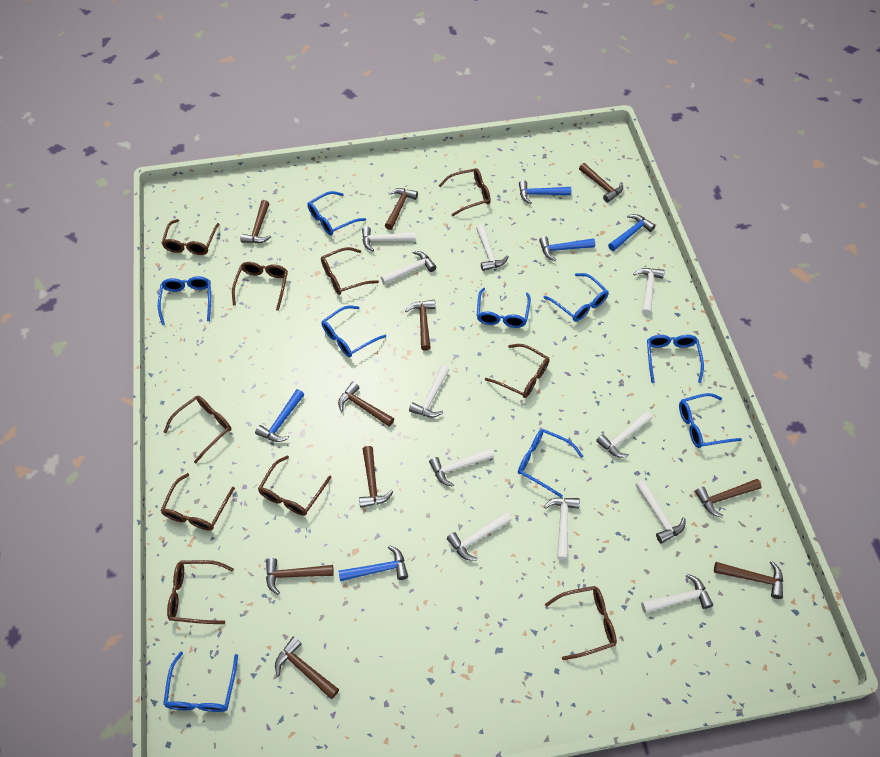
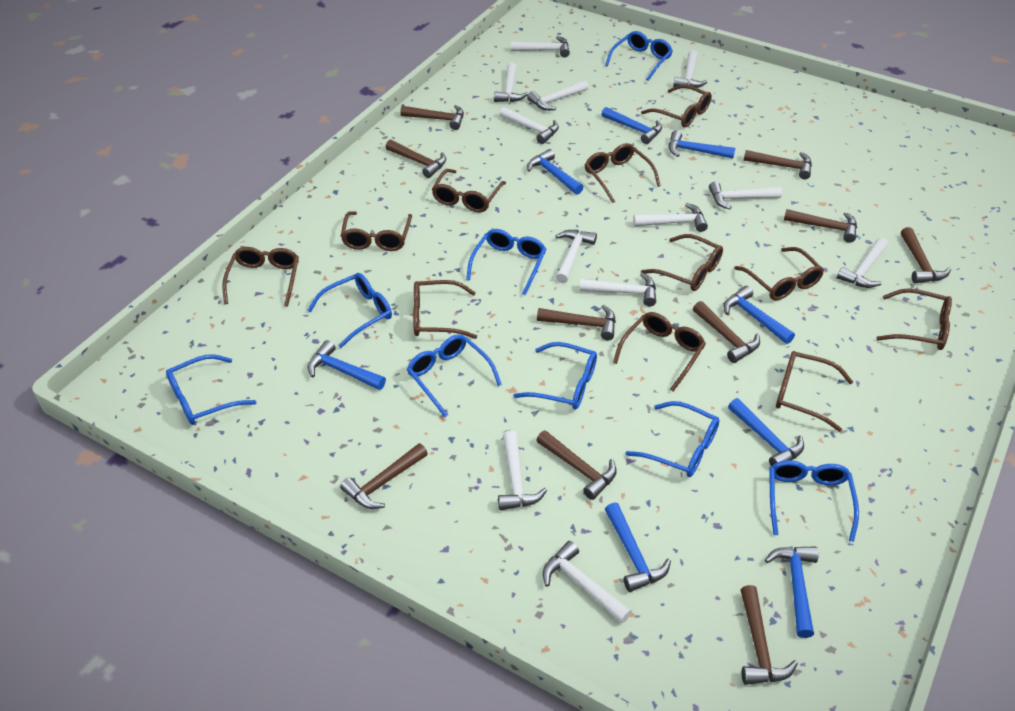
blue glasses: 9 -> 8
blue hammer: 5 -> 8
brown glasses: 10 -> 11
white hammer: 11 -> 12

